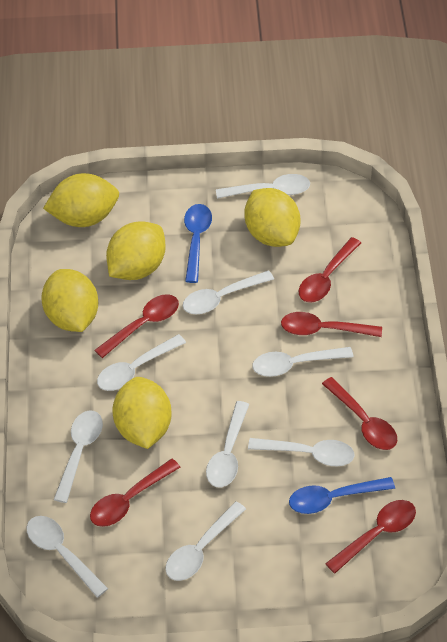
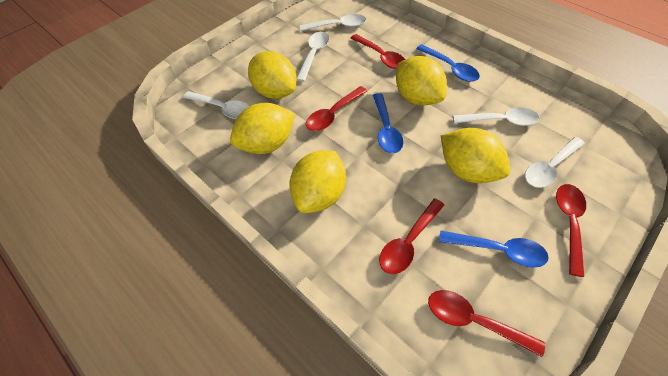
blue spoon: 2 -> 3
red spoon: 6 -> 5
white spoon: 9 -> 5

